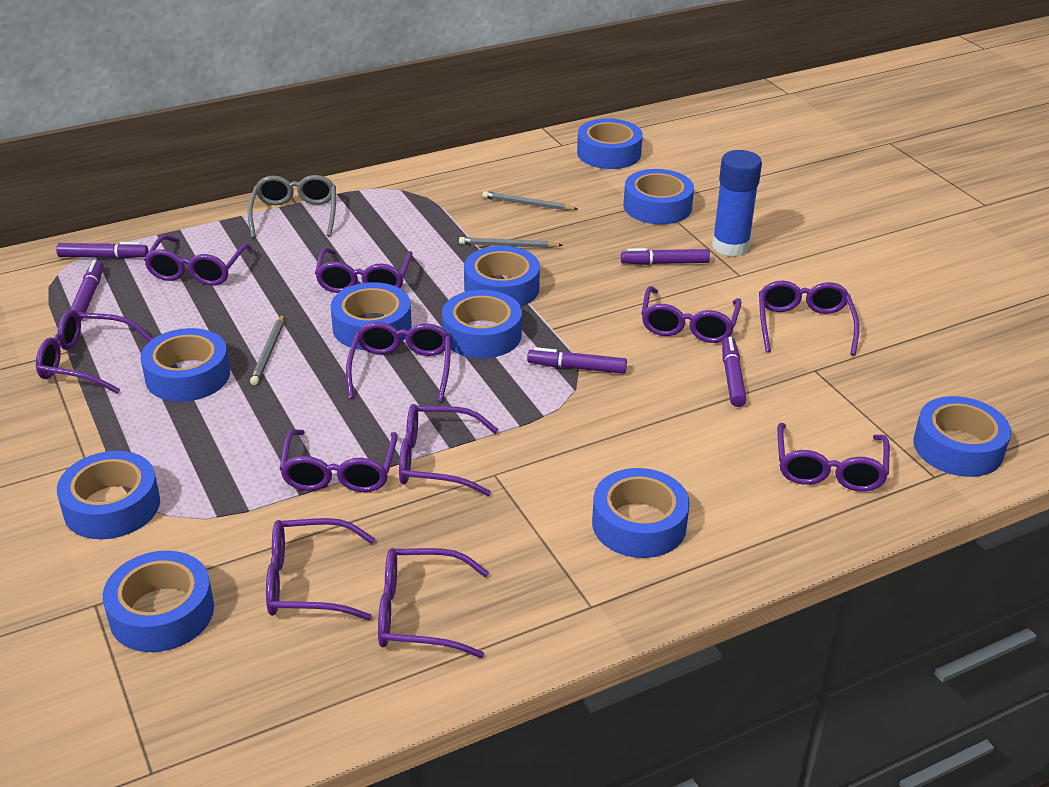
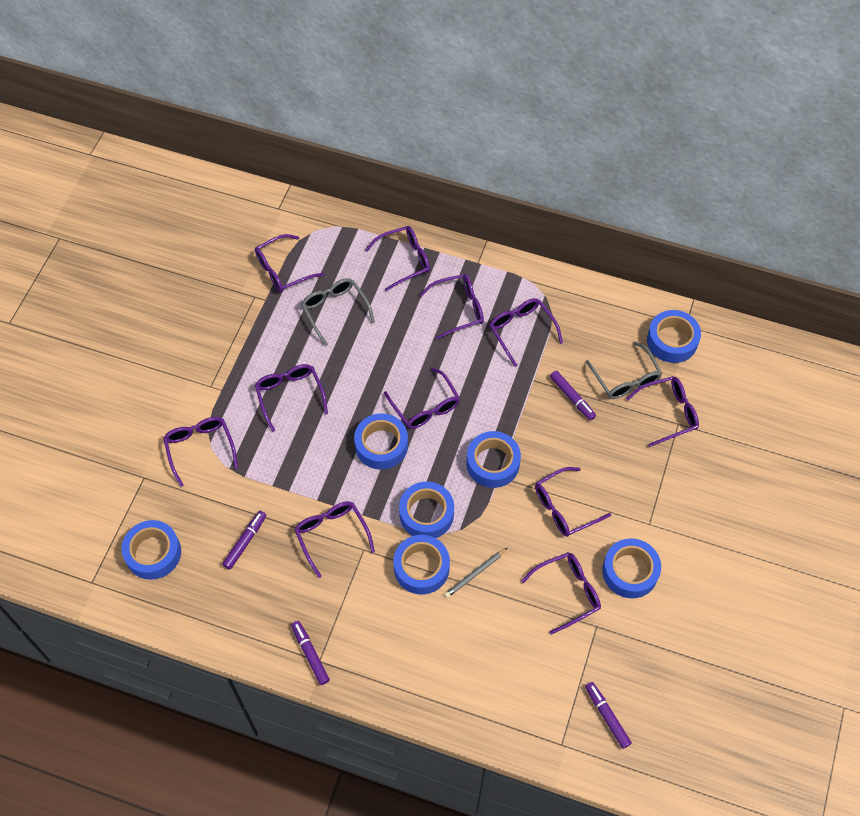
blue glue stick: 1 -> 0
blue tape: 10 -> 7
grey glasses: 1 -> 2
grey pencil: 3 -> 1
purple marker: 5 -> 4

